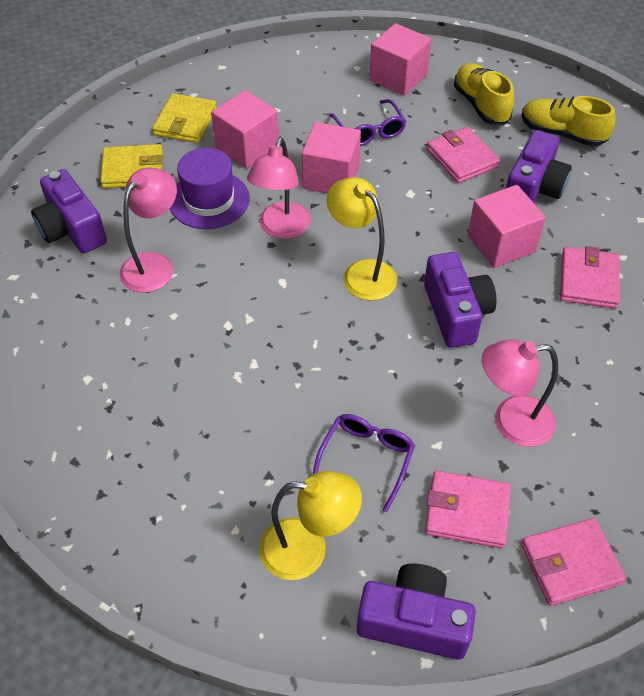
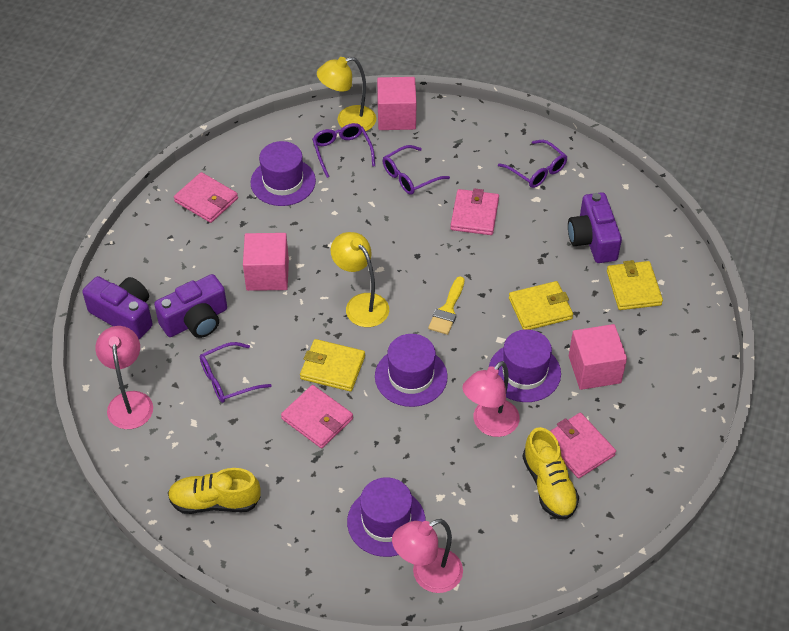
pink cube: 4 -> 3
purple camera: 4 -> 3
purple glasses: 2 -> 4
purple hat: 1 -> 4
yellow brush: 0 -> 1
yellow wallet: 2 -> 3

